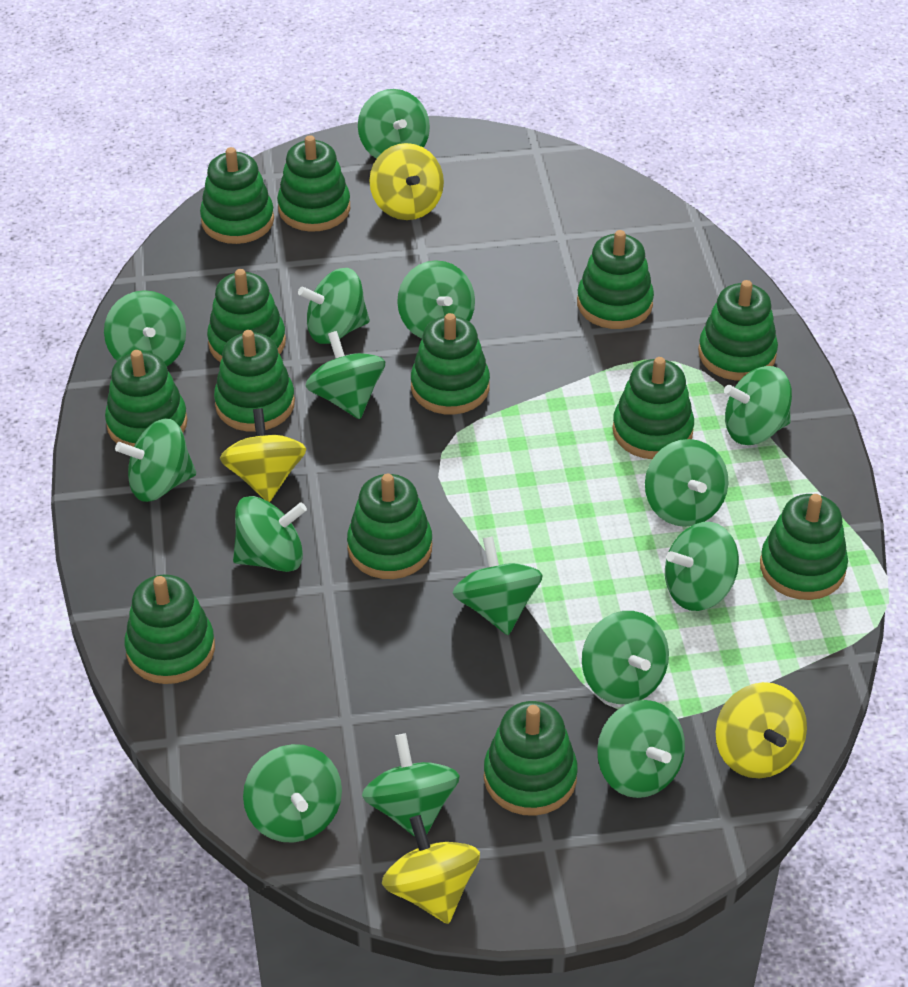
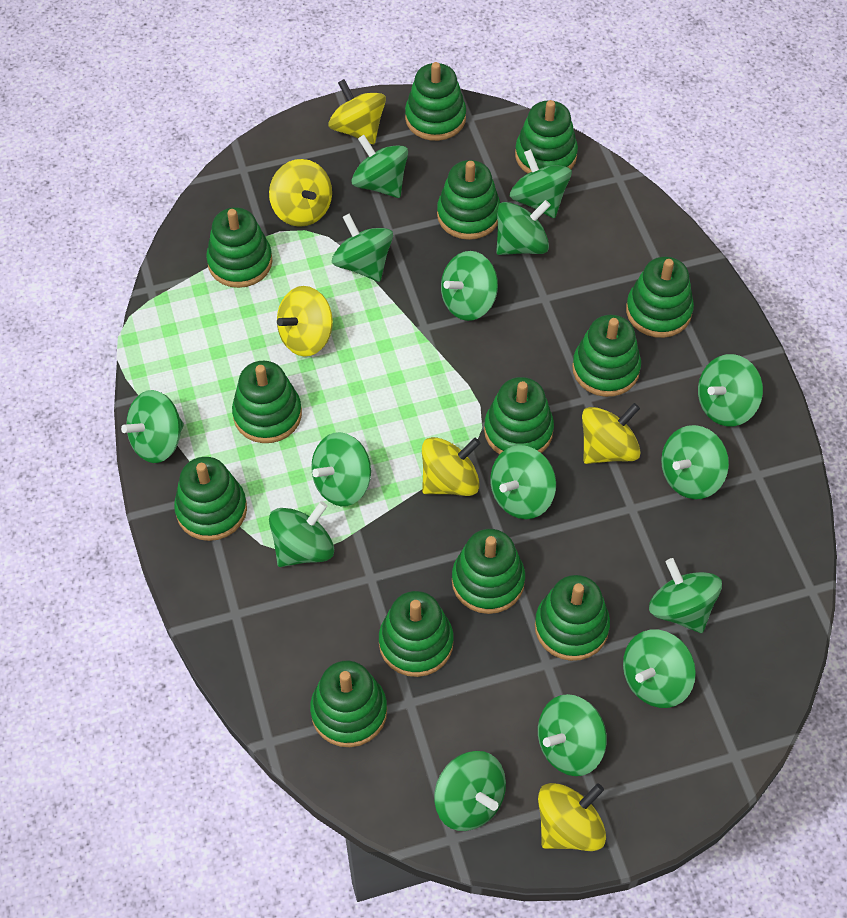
yellow spinning top: 4 -> 6

